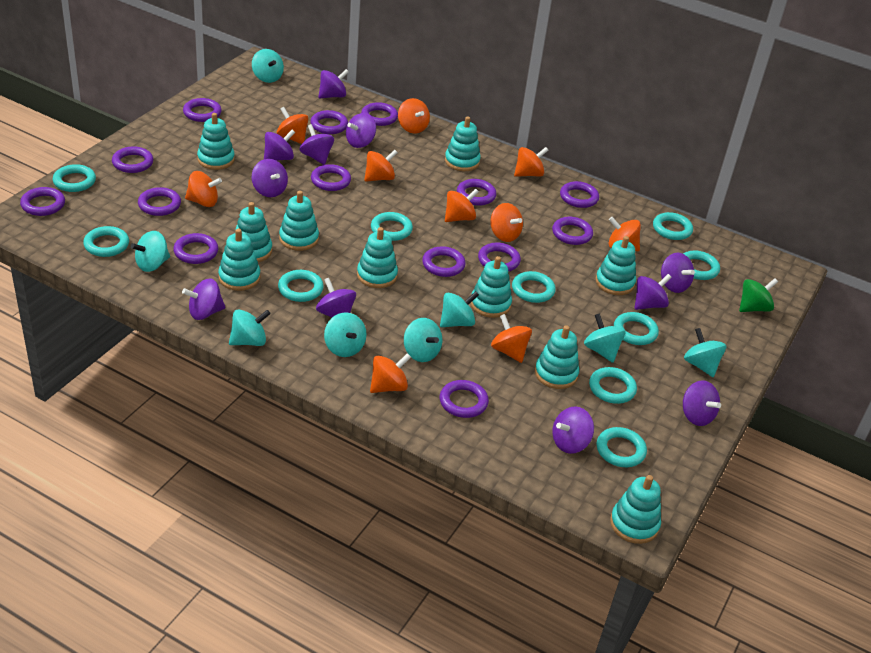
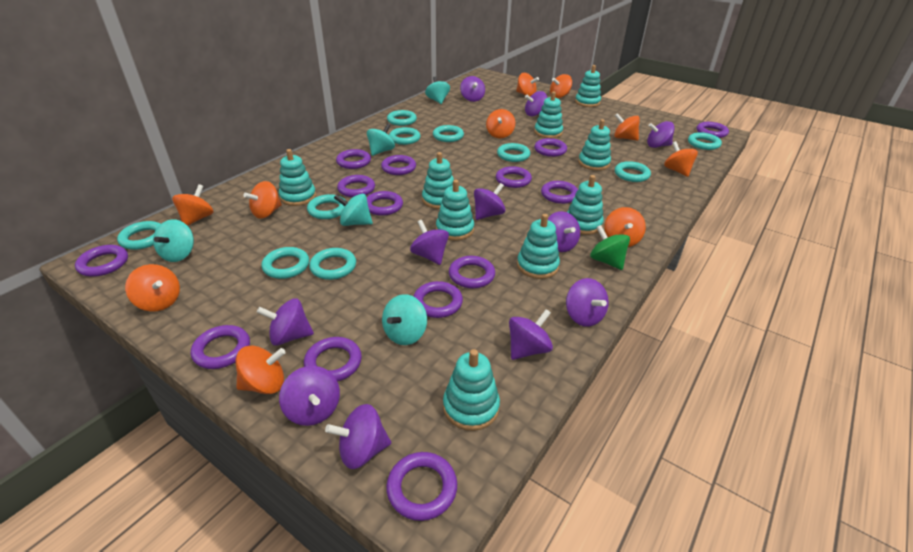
turquoise spinning top: 8 -> 5
turquoise stacking toy: 10 -> 9

